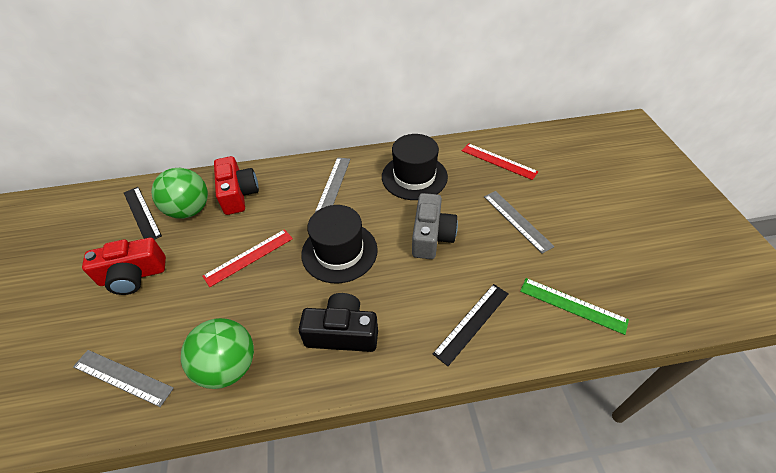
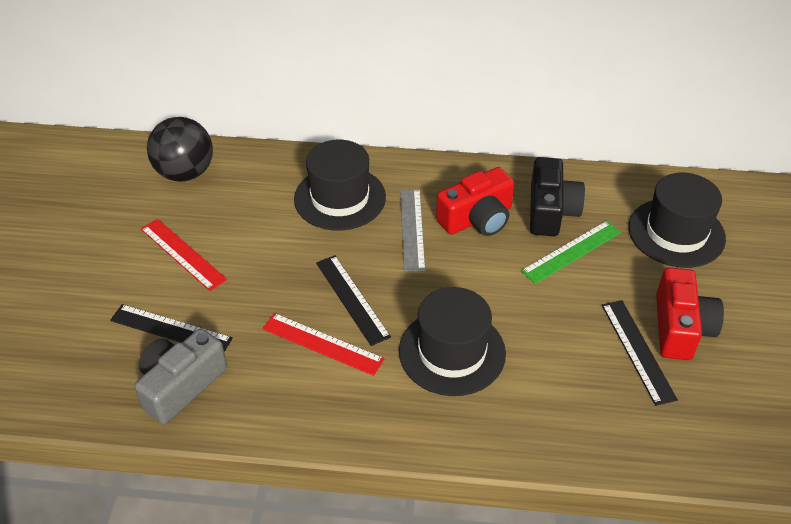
black ball: 0 -> 1
black hat: 2 -> 3
black ruler: 2 -> 3
green ball: 2 -> 0
grey ruler: 3 -> 1

